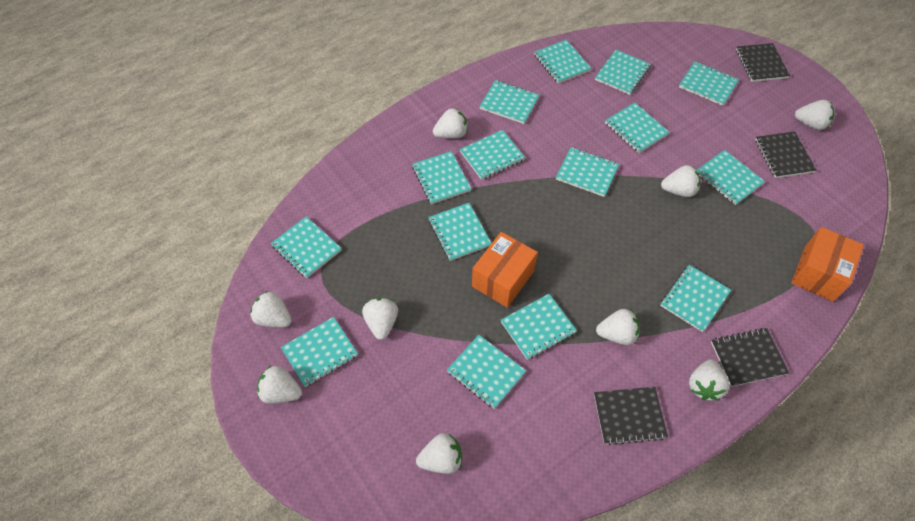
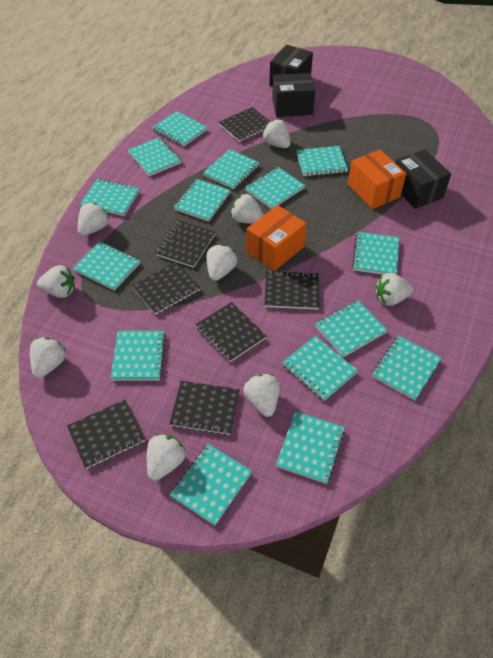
black box: 0 -> 3
black notebook: 4 -> 7

